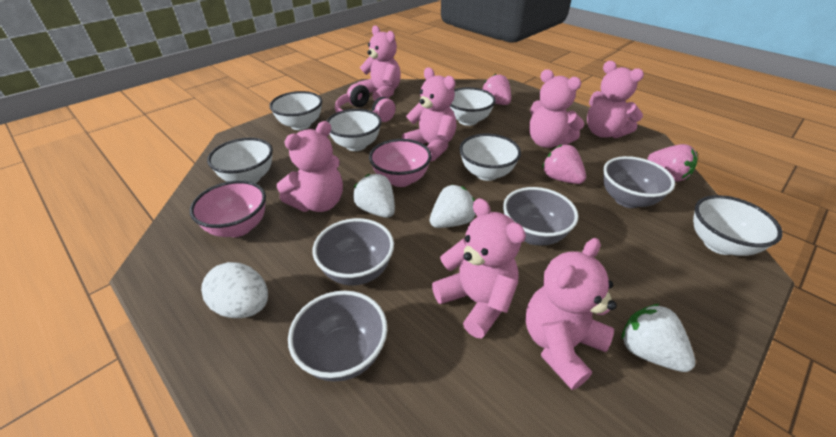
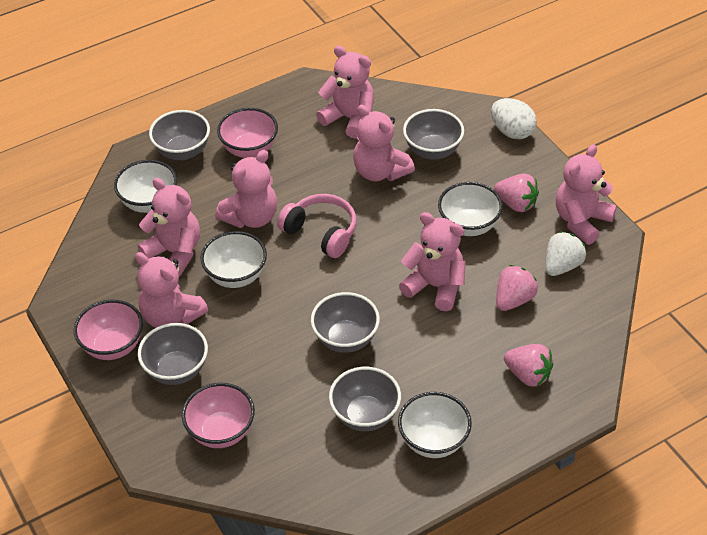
grey bowl: 4 -> 5
pink bowl: 2 -> 3
white bowl: 6 -> 4
white strawberry: 3 -> 1

